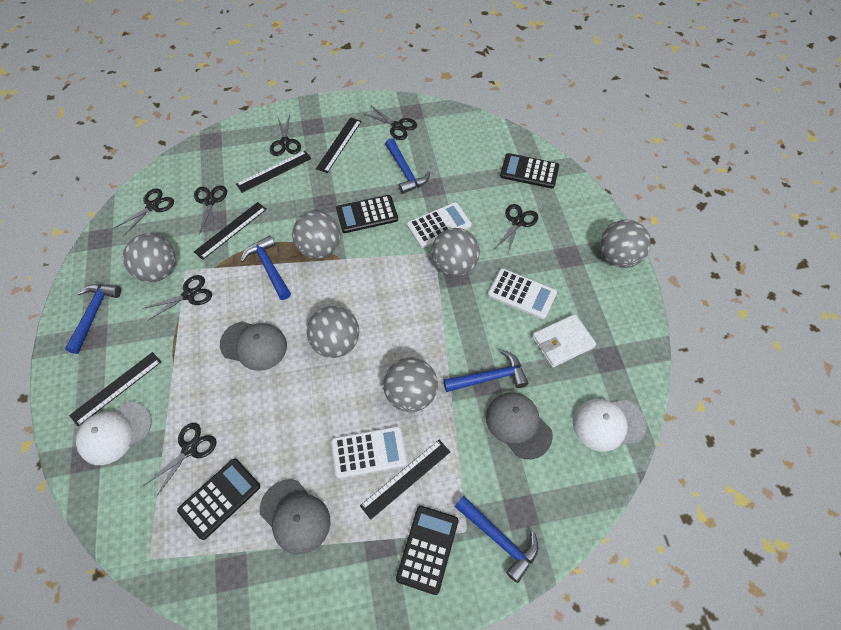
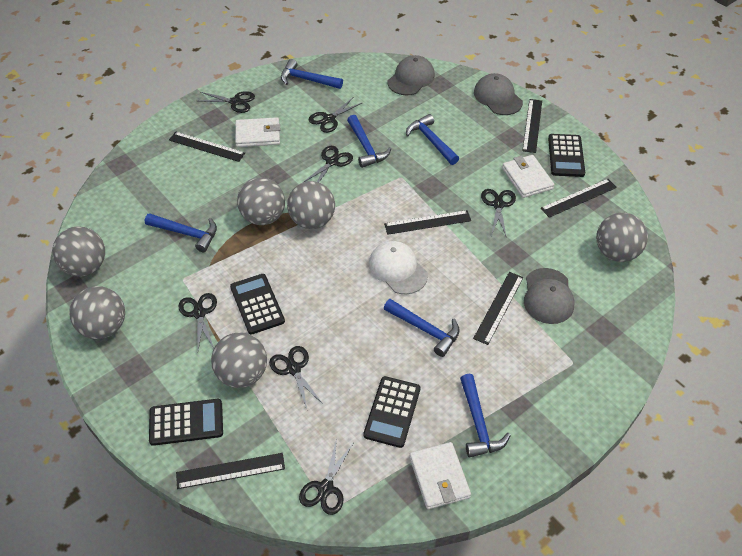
black ruler: 5 -> 6
blue hammer: 5 -> 6
white calculator: 3 -> 0
white cap: 2 -> 1
white wallet: 1 -> 3

